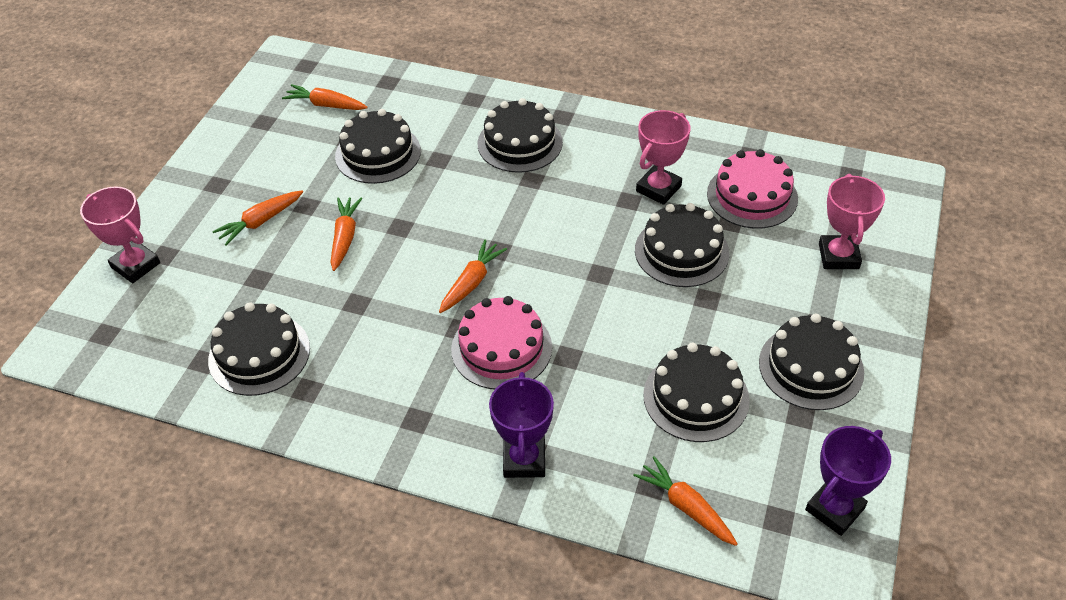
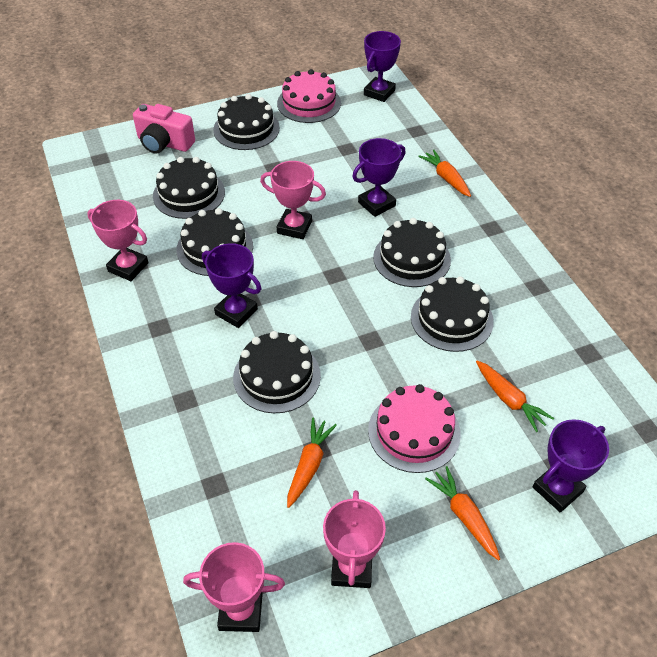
orange carrot: 5 -> 4
pink camera: 0 -> 1
pink trophy: 3 -> 4
purple trophy: 2 -> 4

